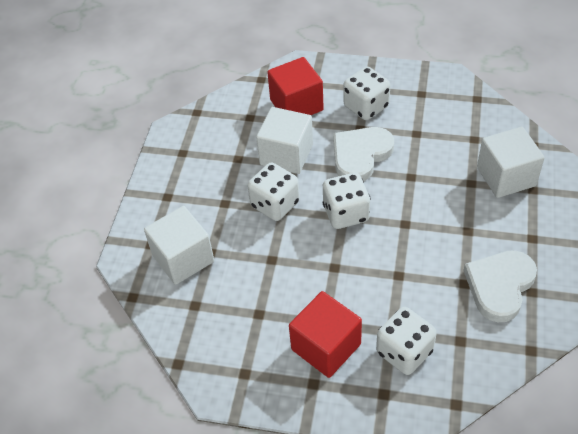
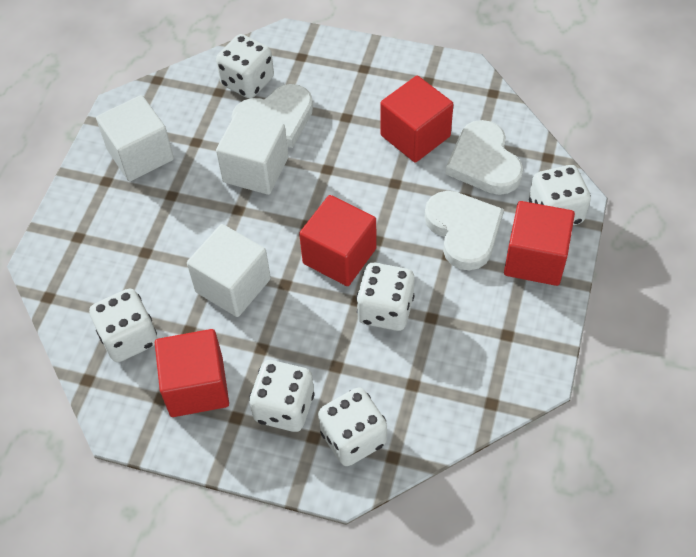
red cube: 2 -> 4
white dice: 4 -> 6
white heart: 2 -> 3

